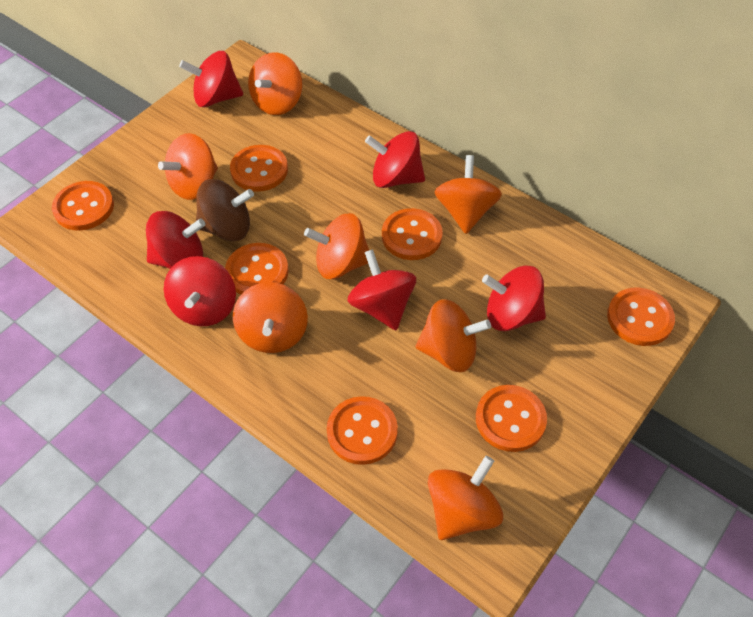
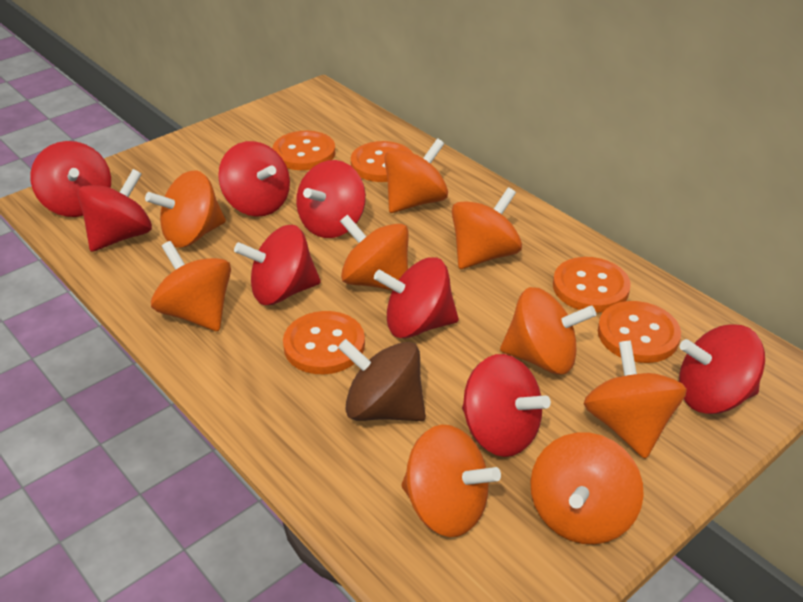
orange button: 7 -> 5
orange spinning top: 7 -> 9
red spinning top: 6 -> 8

